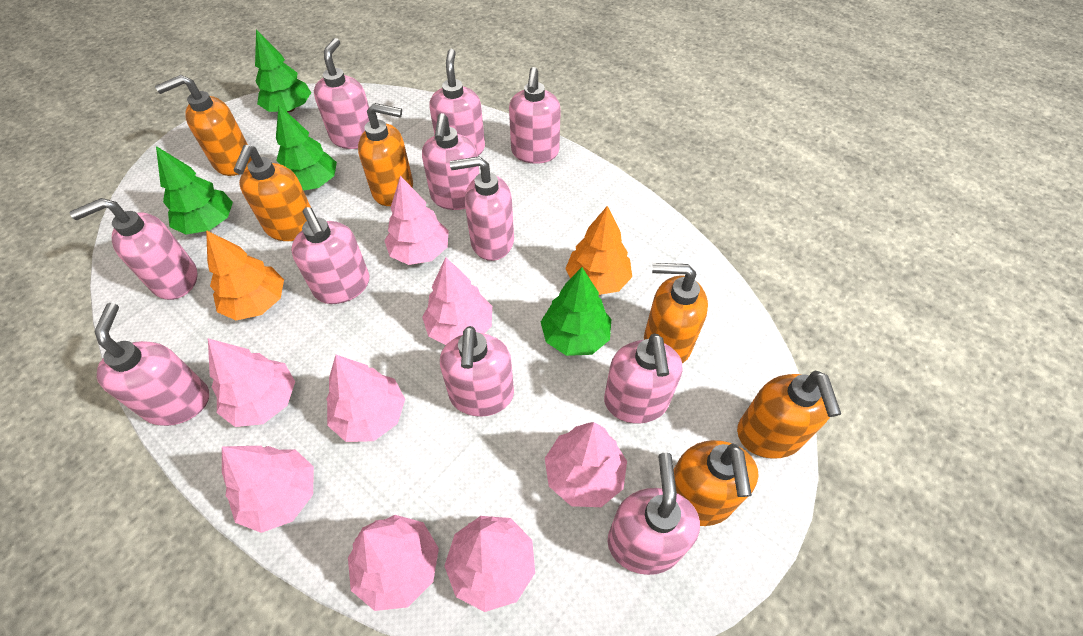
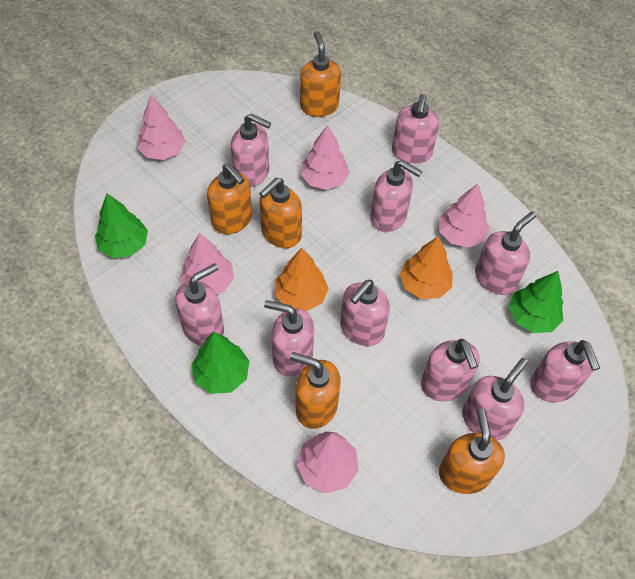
green tree: 4 -> 3
orange soap dispenser: 6 -> 5
pink soap dispenser: 11 -> 10
pink tree: 8 -> 5

